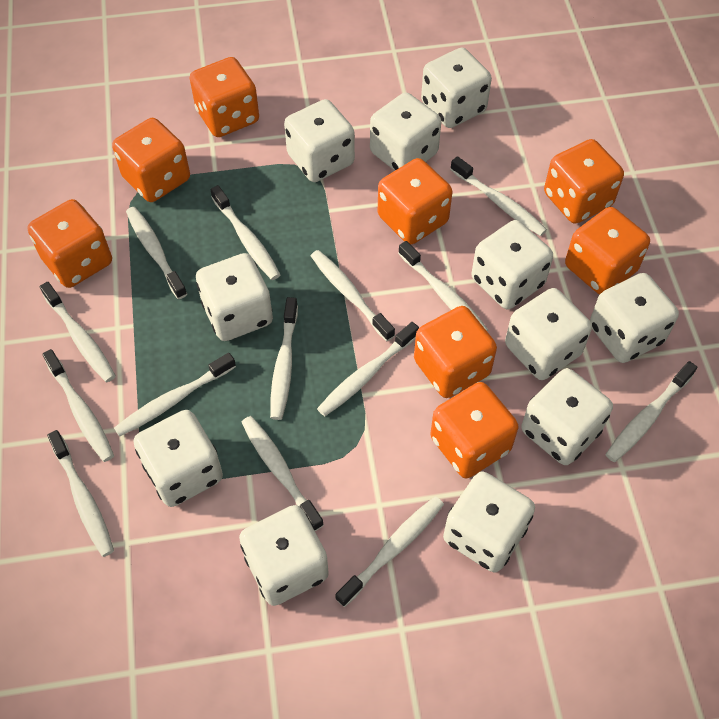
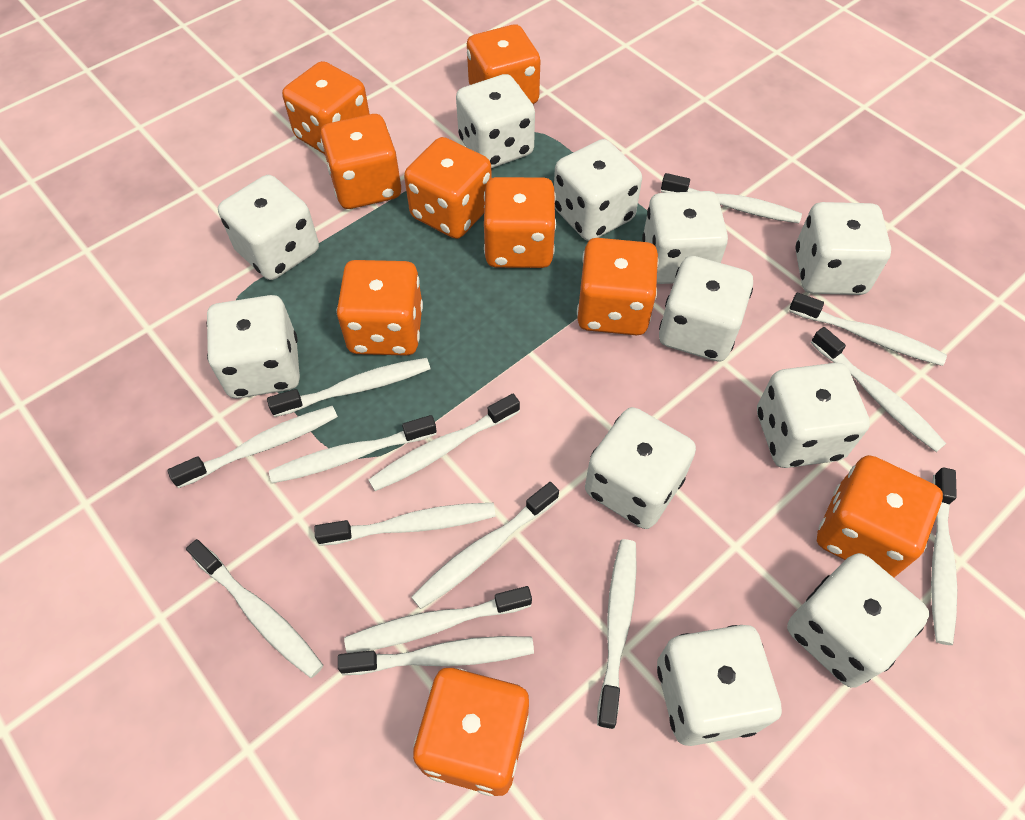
orange dice: 8 -> 9

